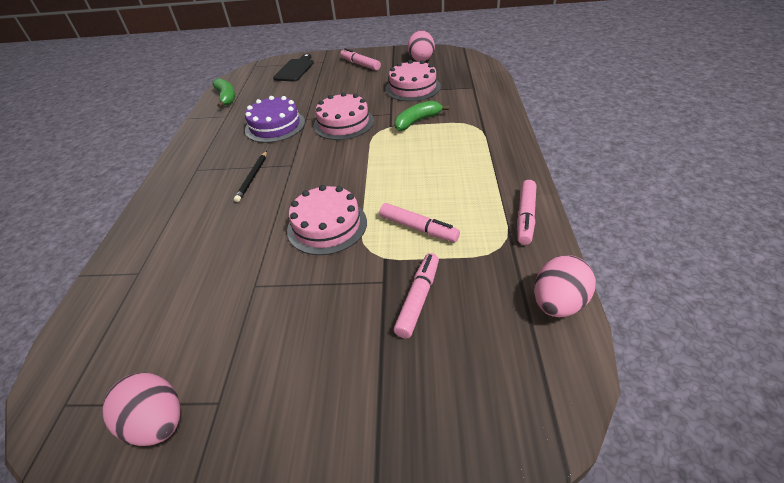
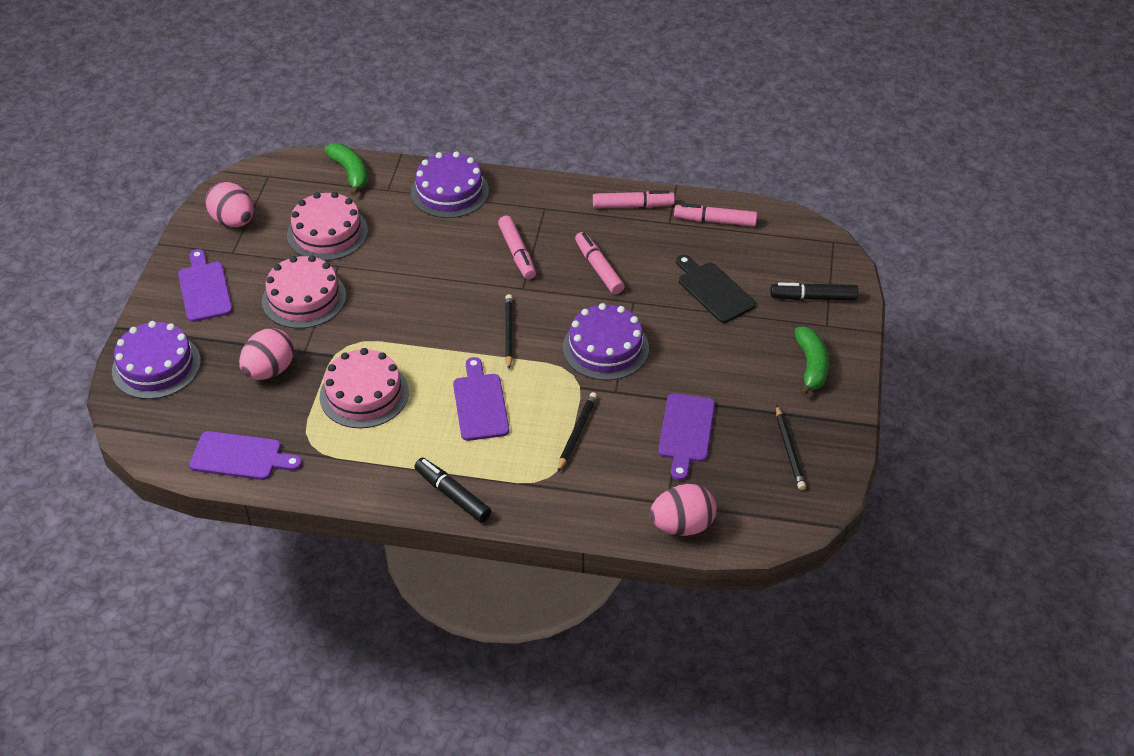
black marker: 0 -> 2
black pencil: 1 -> 3
purple cake: 1 -> 3
purple cutting board: 0 -> 4

